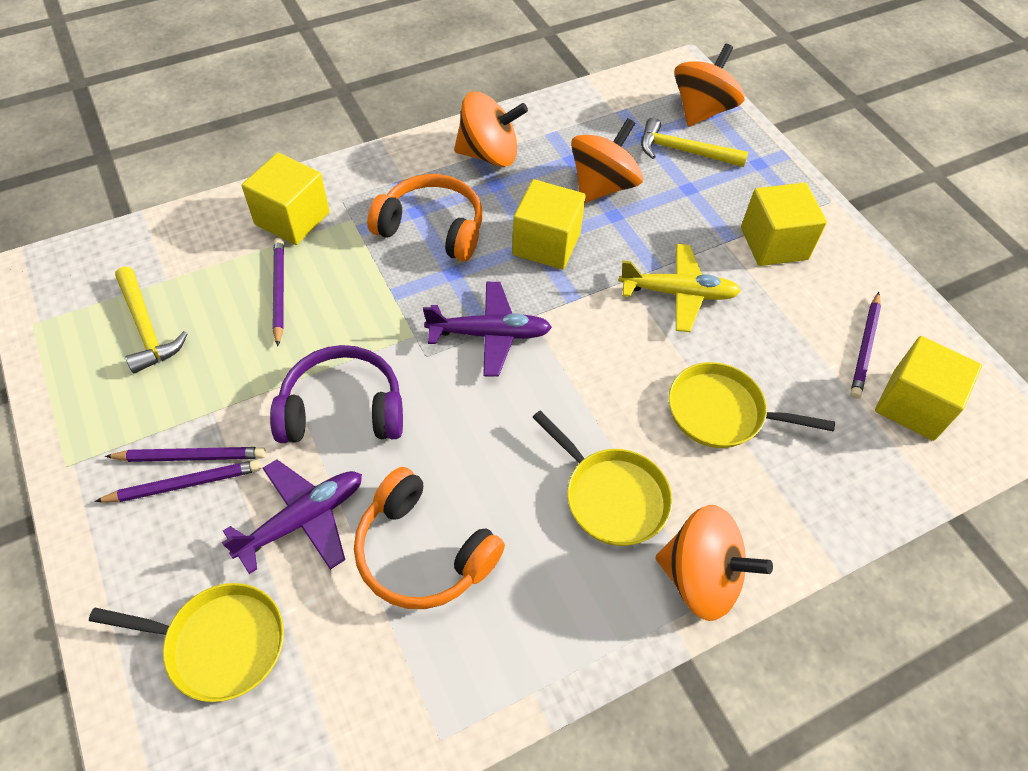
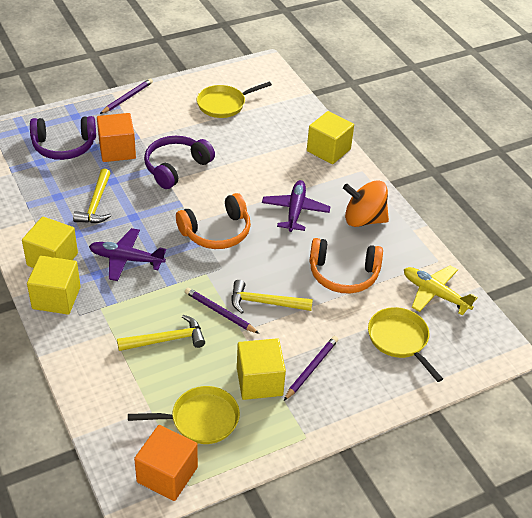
orange cube: 0 -> 2
orange spinning top: 4 -> 1
purple headphones: 1 -> 2
purple pencil: 4 -> 3
yellow hammer: 2 -> 3

